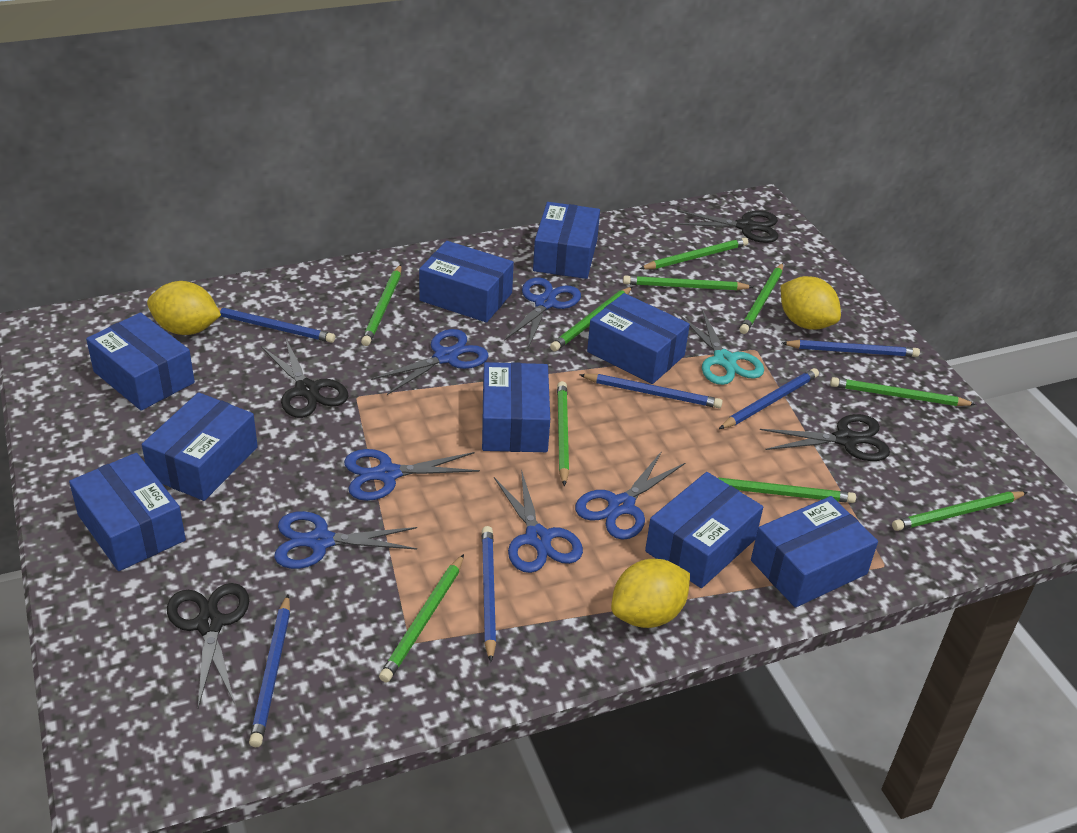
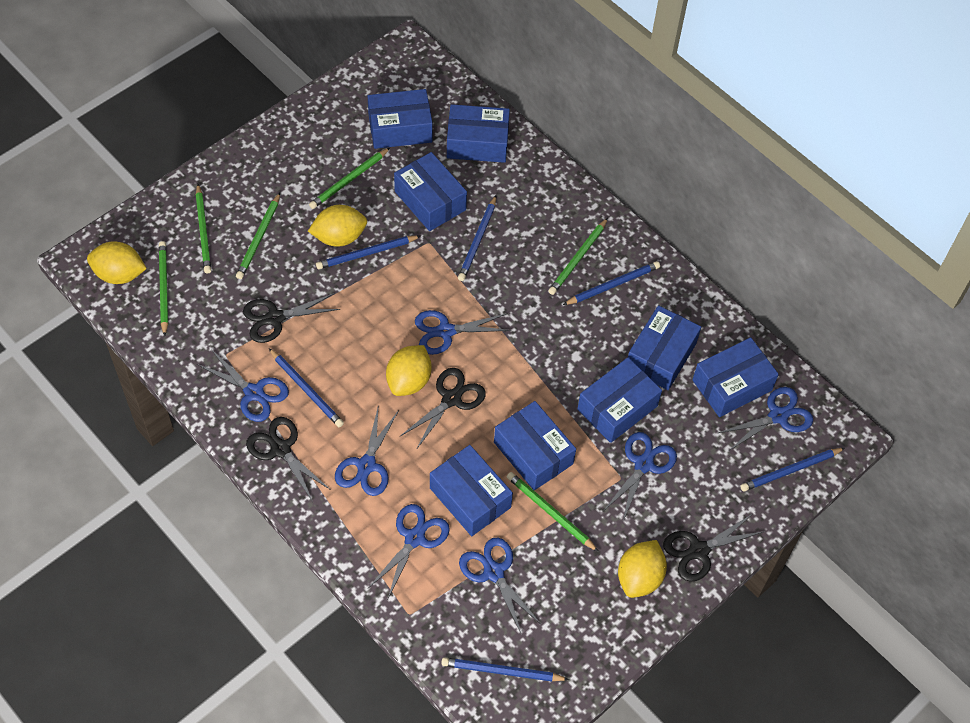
blue box: 9 -> 8
blue scissors: 6 -> 7
green pencil: 10 -> 6
turquoise scissors: 1 -> 0
yellow lemon: 3 -> 4

